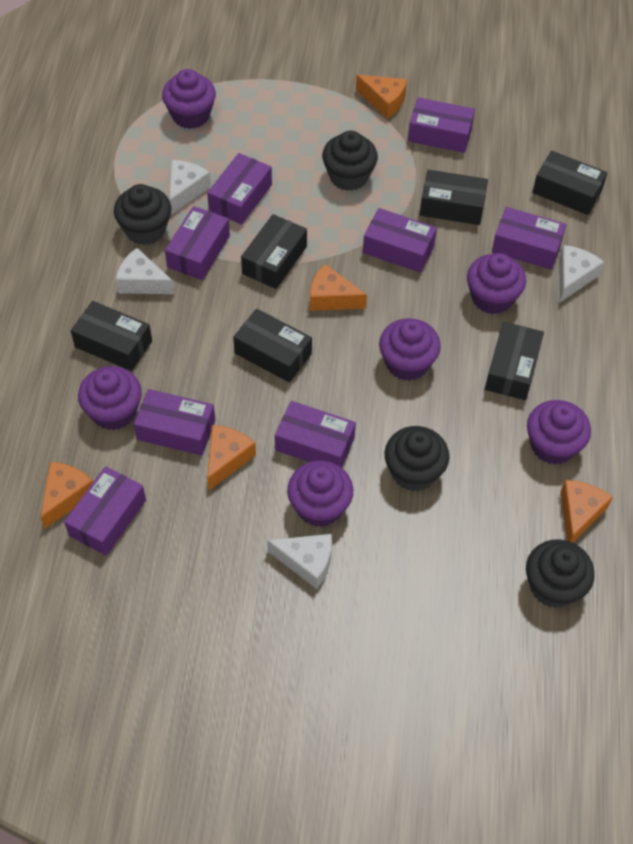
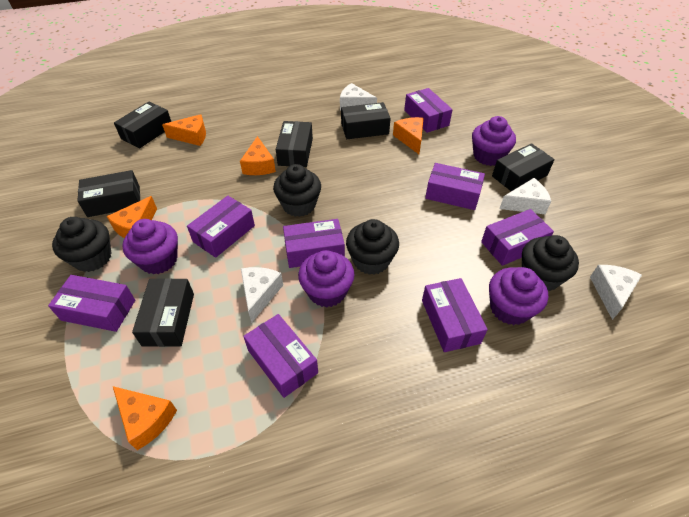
purple cupcake: 6 -> 4

